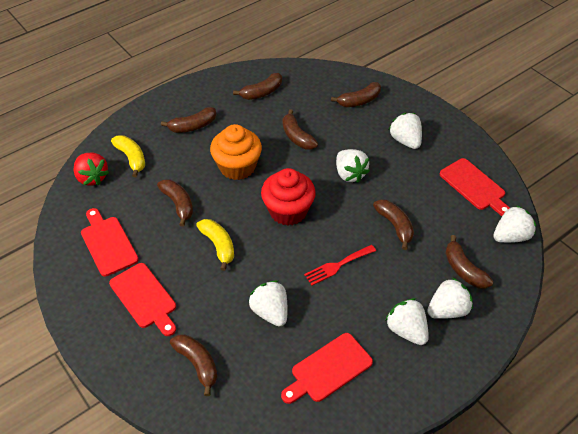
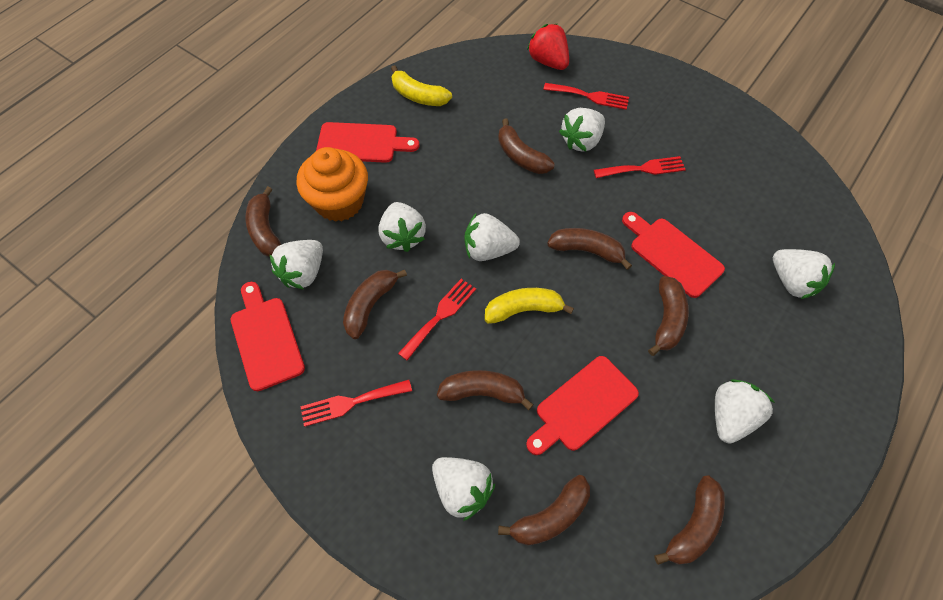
red cupcake: 1 -> 0
red fork: 1 -> 4
white strawberry: 6 -> 7

